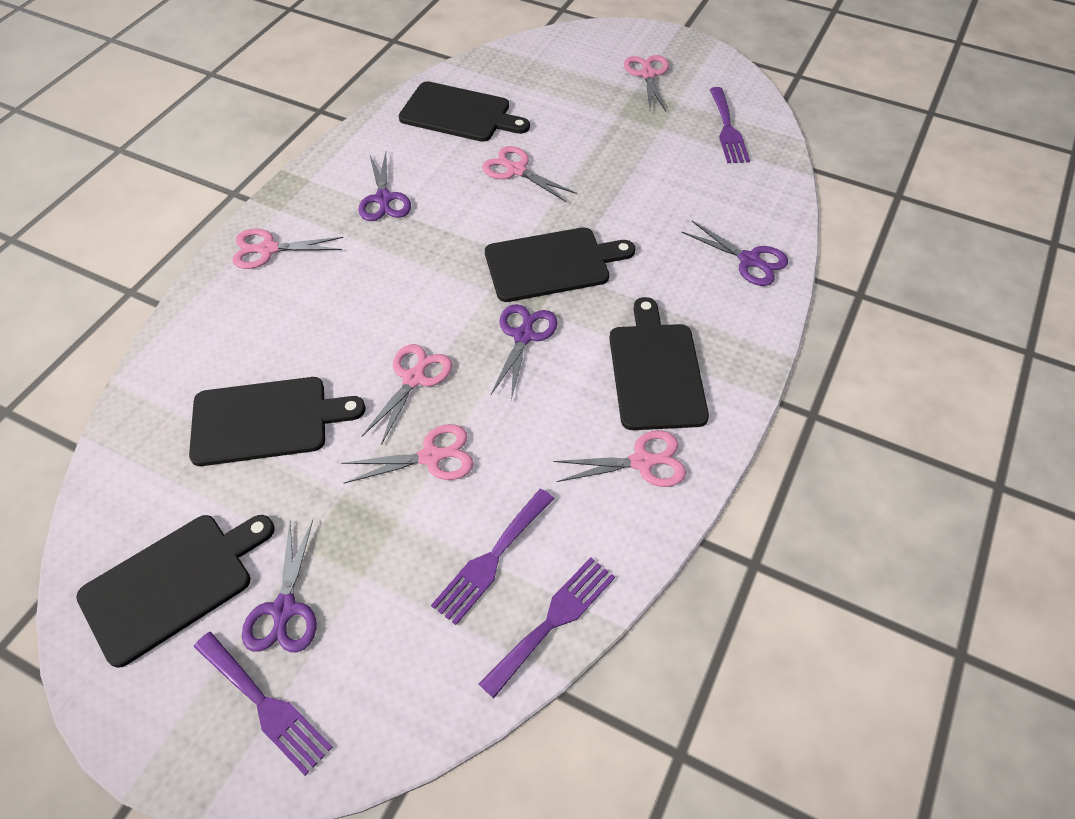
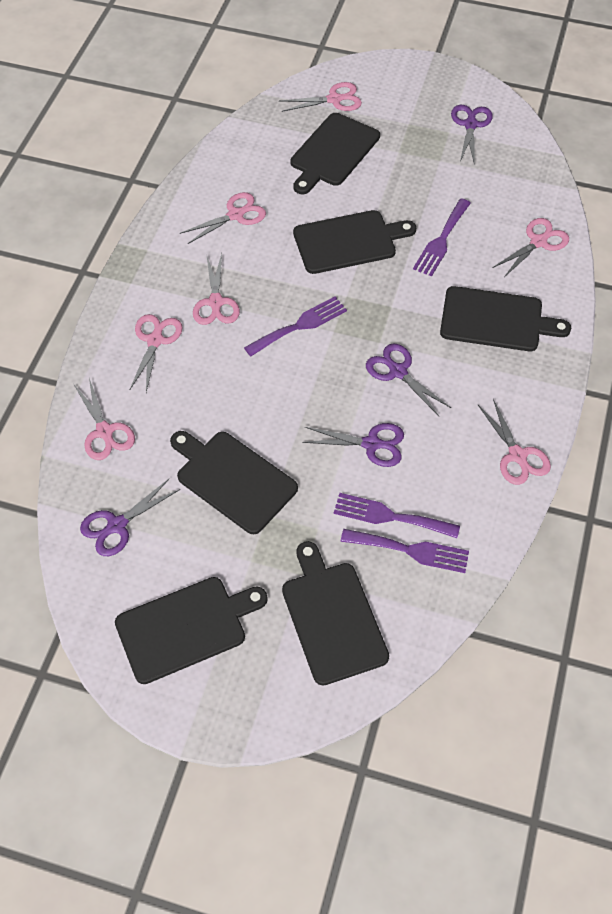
black cutting board: 5 -> 6
pink scissors: 6 -> 7

